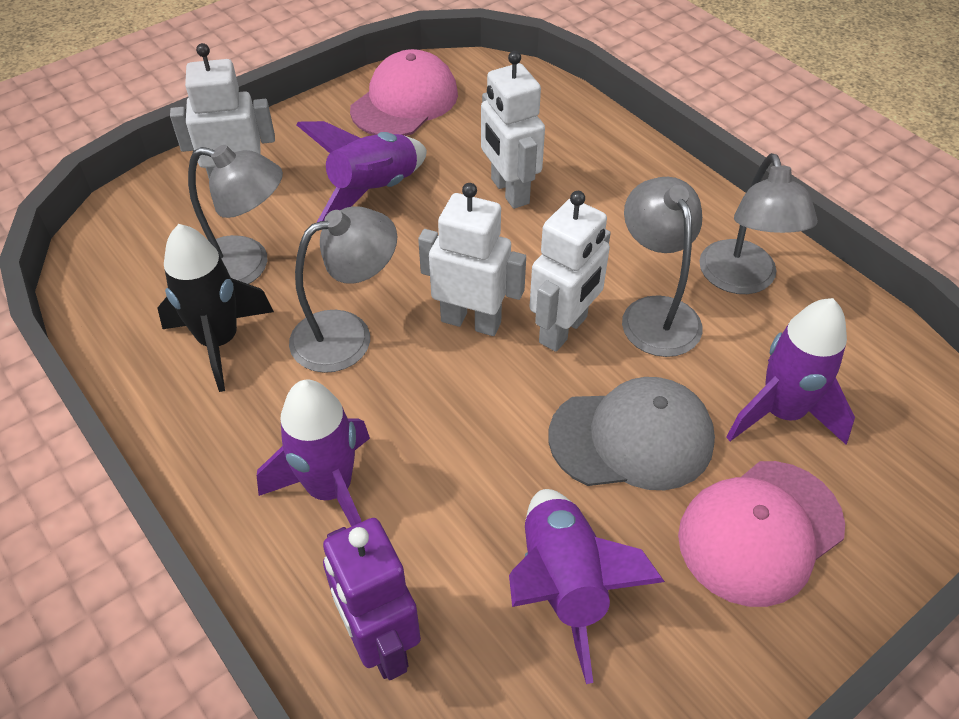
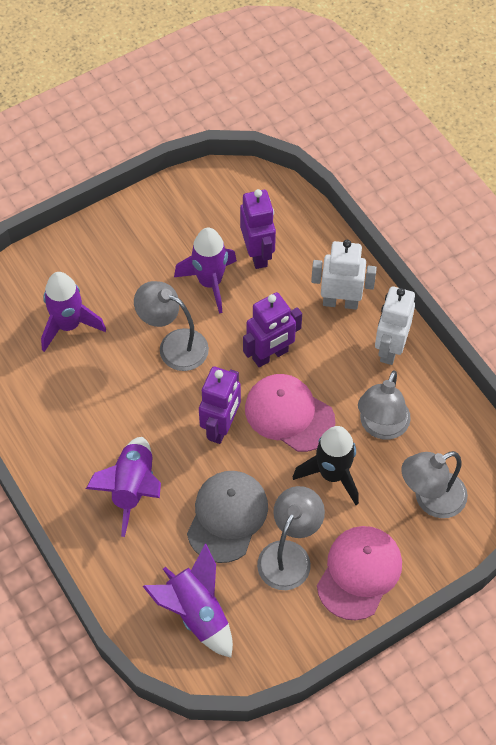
purple robot: 1 -> 3
white robot: 4 -> 2

